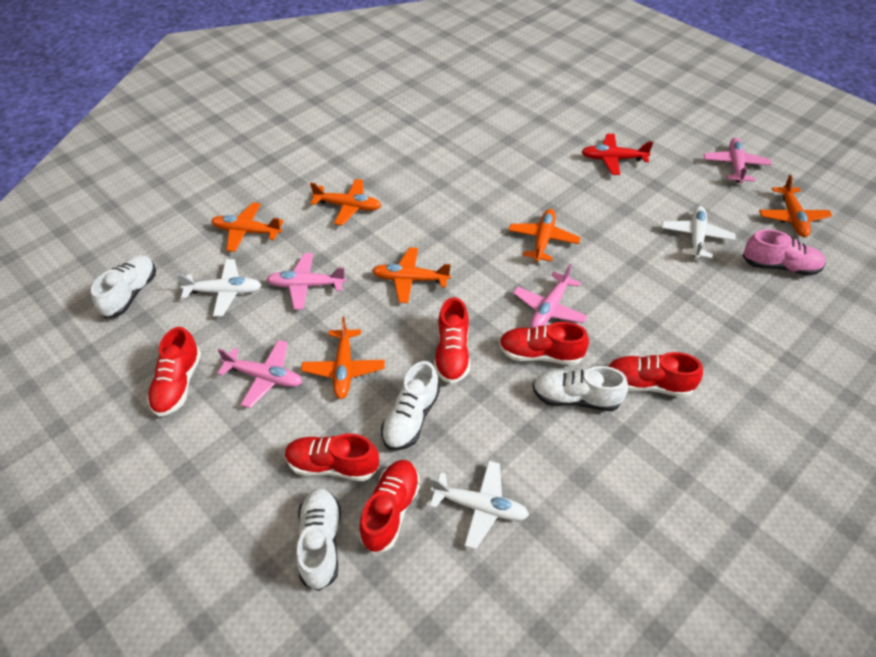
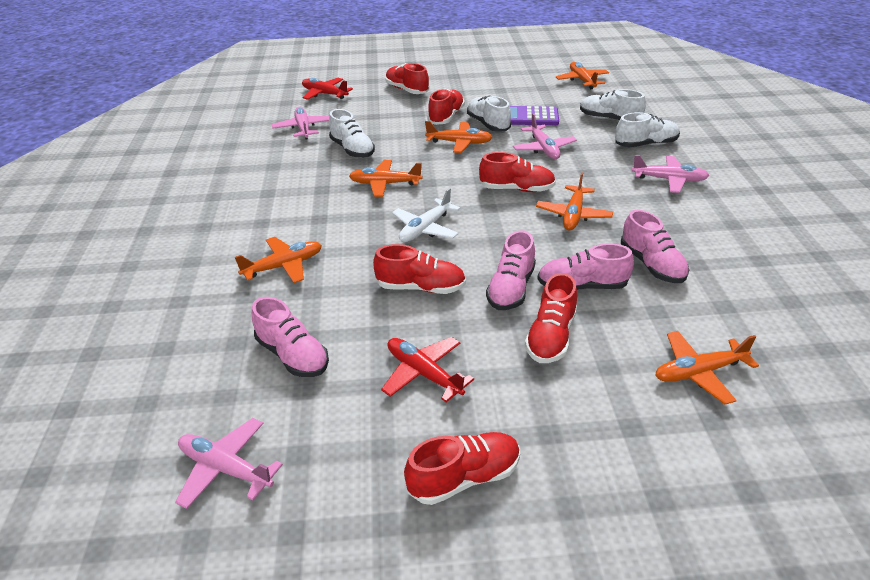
pink shoe: 1 -> 4
purple calculator: 0 -> 1
red plane: 1 -> 2
white plane: 3 -> 1

